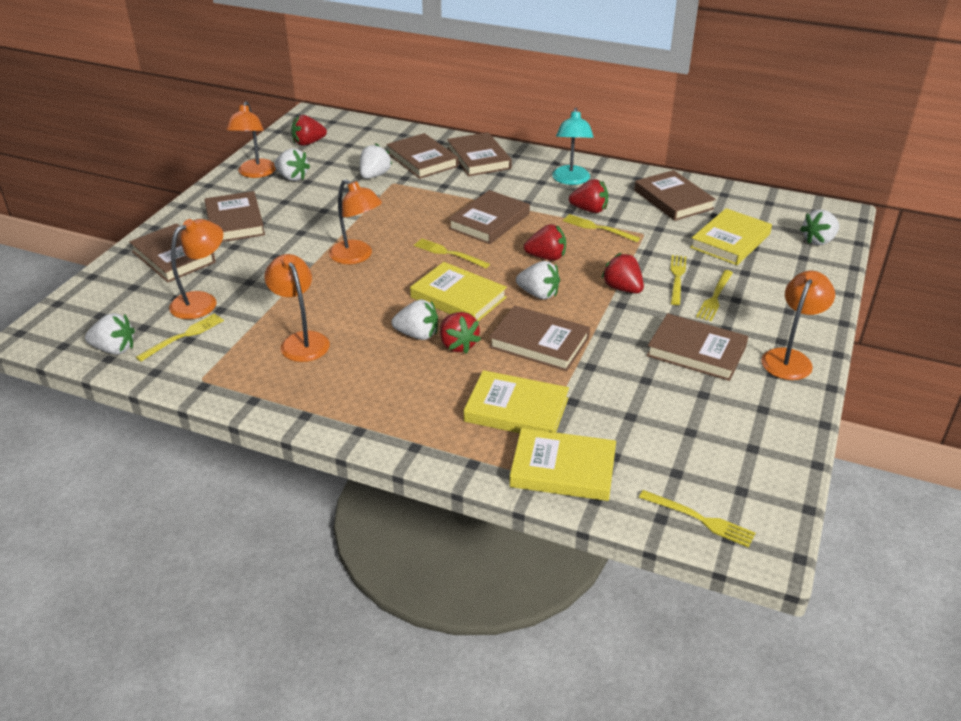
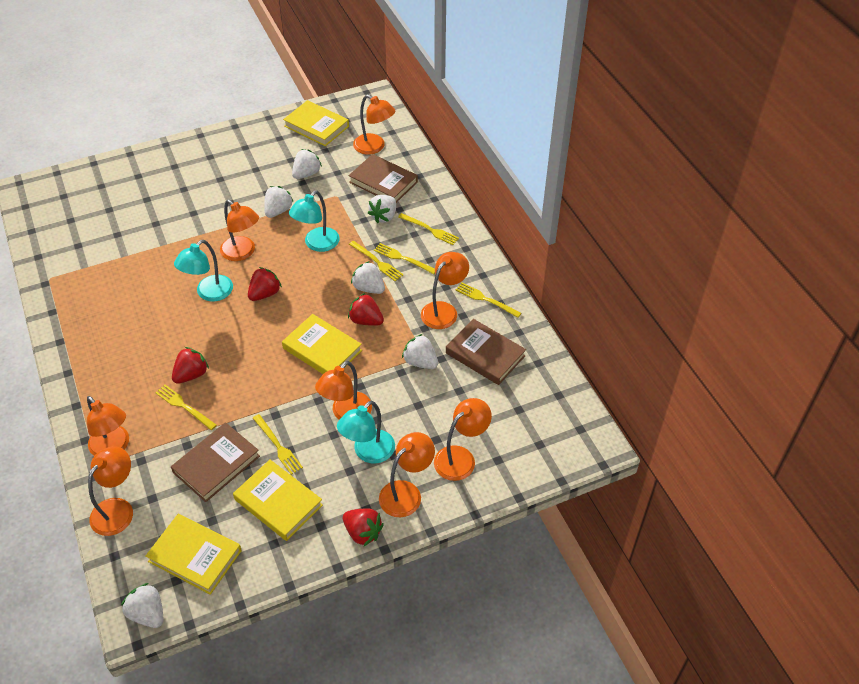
brown book: 8 -> 3
orange lamp: 5 -> 8
red strawberry: 5 -> 4
turquoise lamp: 1 -> 3

